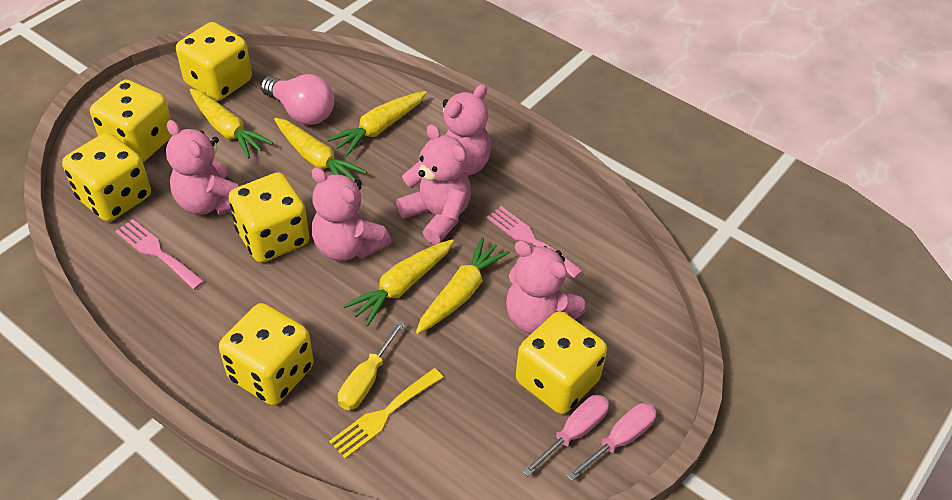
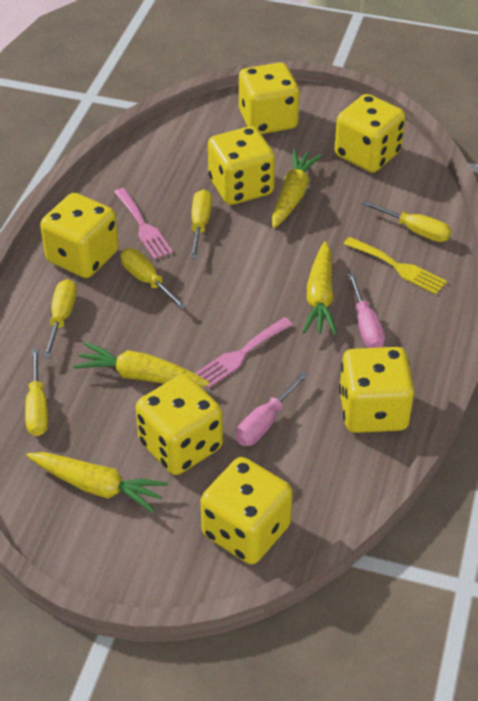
pink light bulb: 1 -> 0
pink teddy bear: 5 -> 0
yellow carrot: 5 -> 4
yellow dice: 6 -> 7
yellow screwdriver: 1 -> 5

